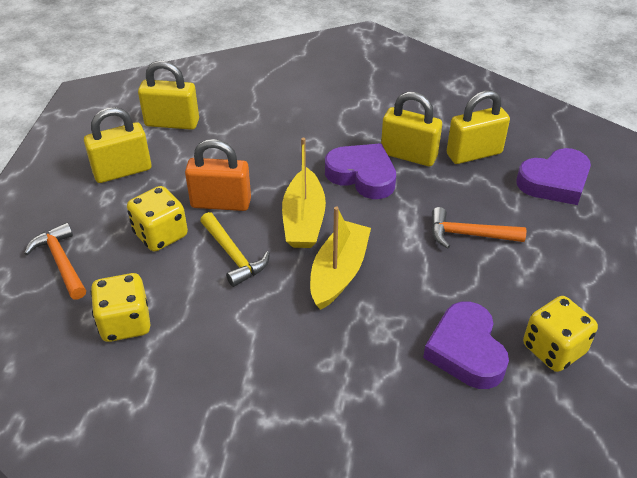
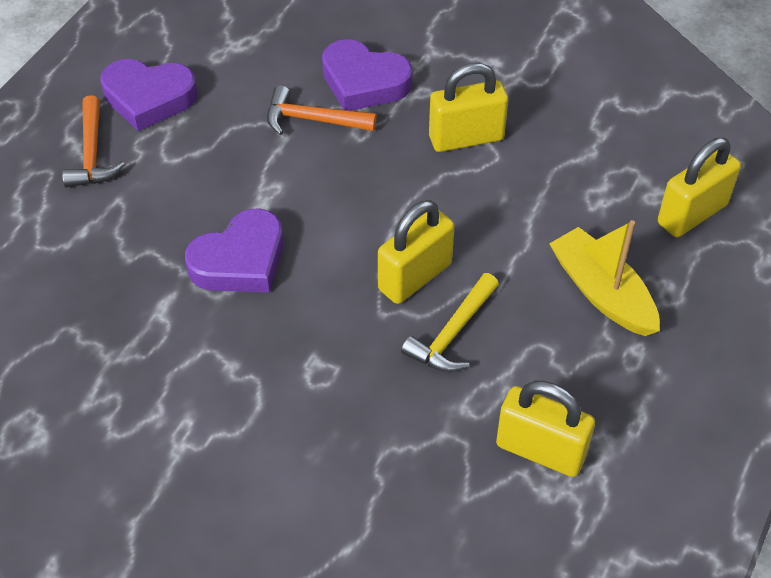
orange padlock: 1 -> 0
yellow boat: 2 -> 1
yellow dice: 3 -> 0

